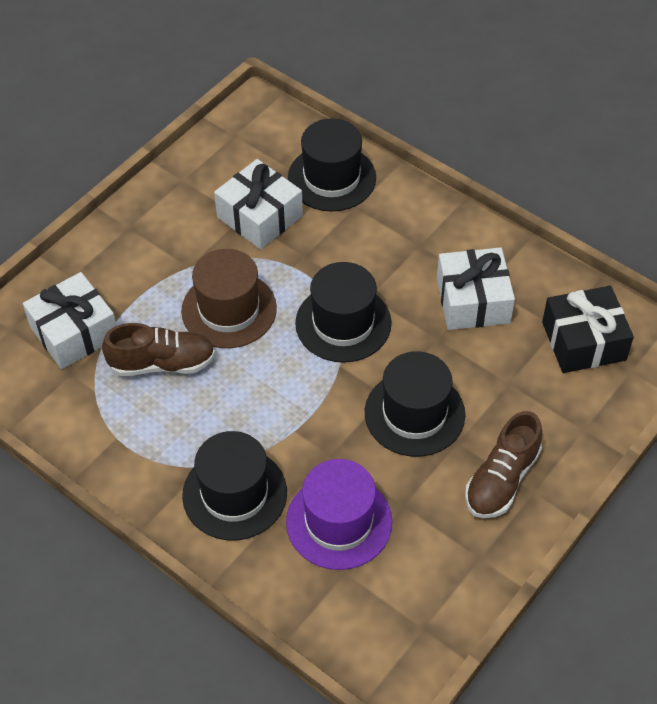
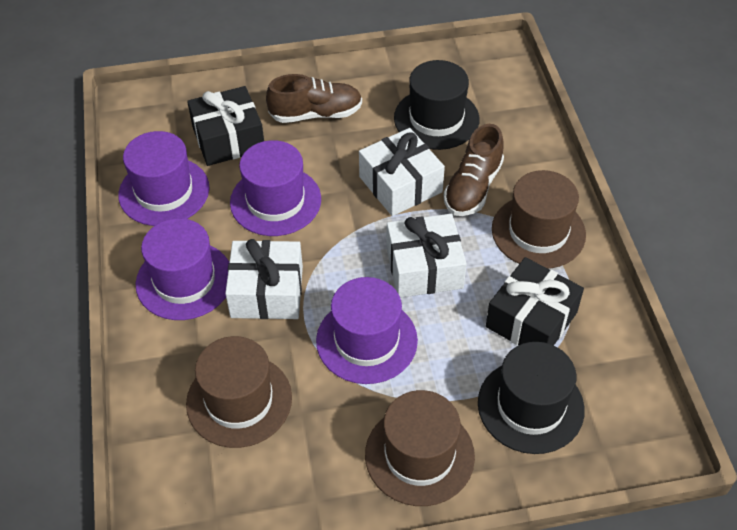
black gift: 1 -> 2
black hat: 4 -> 2
brown hat: 1 -> 3
purple hat: 1 -> 4

